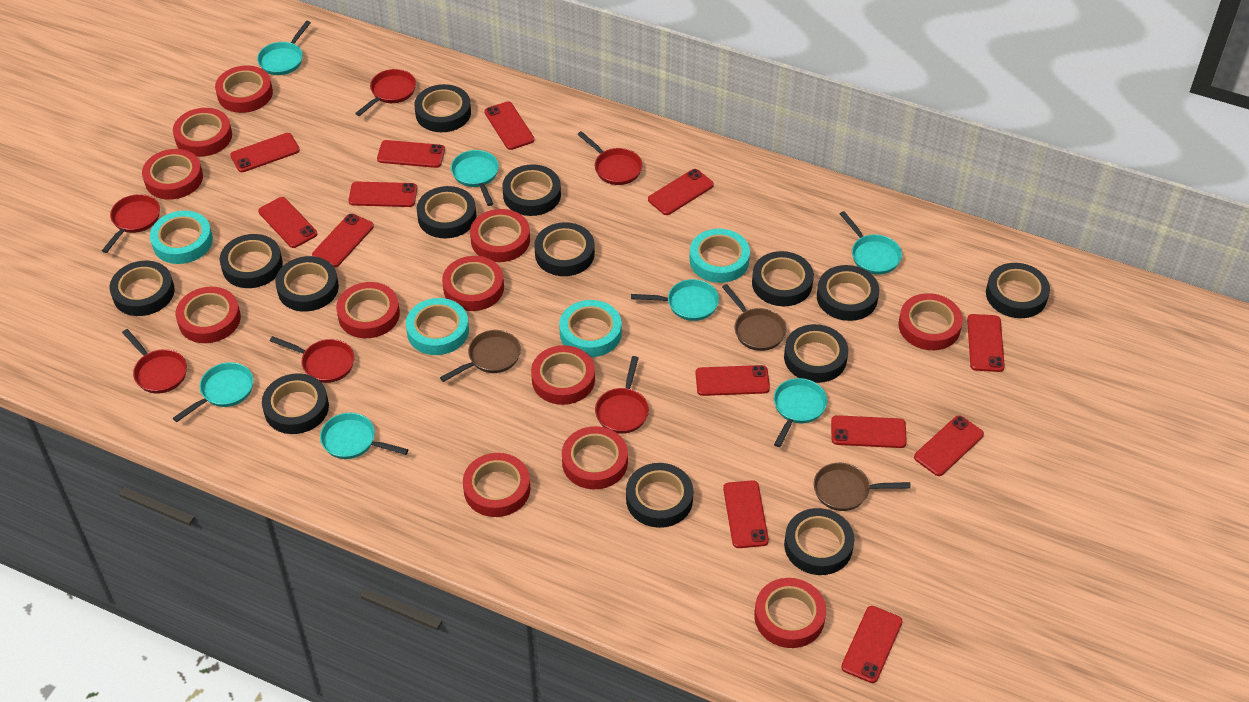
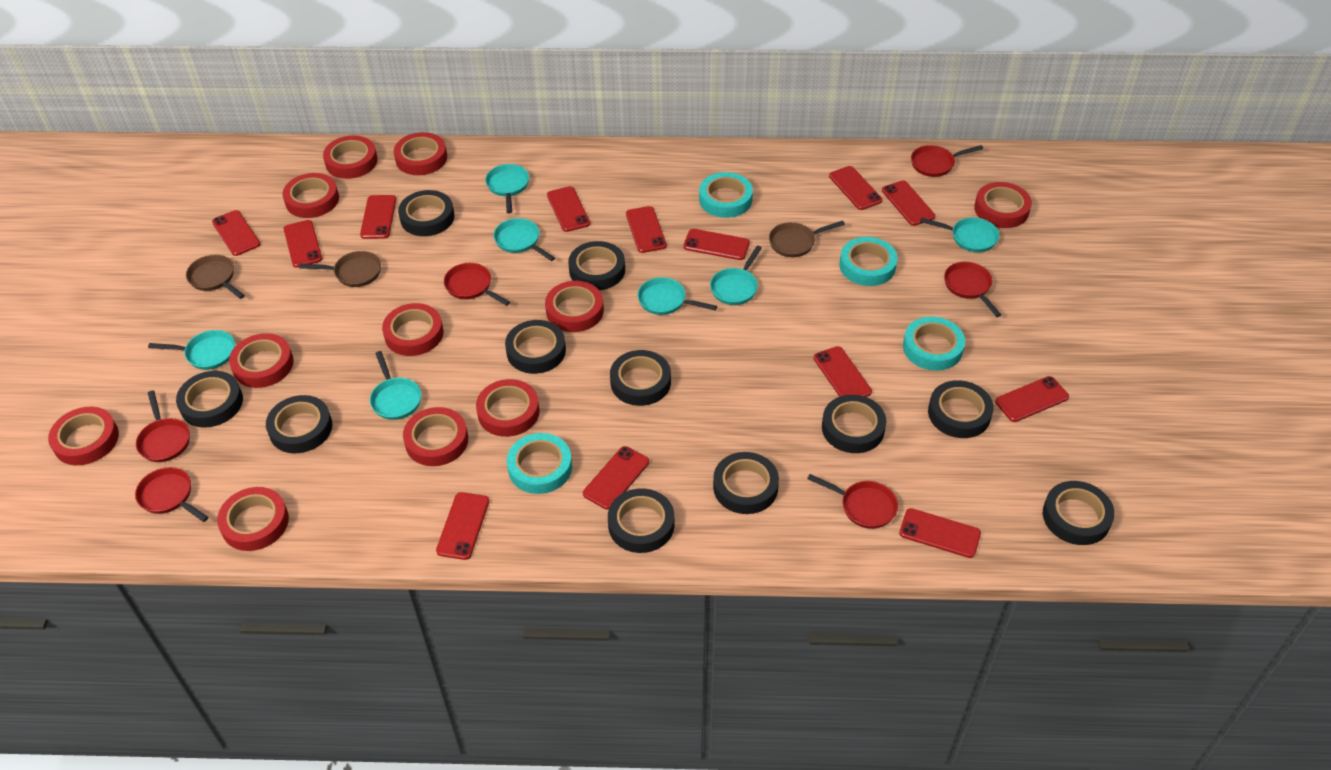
black tape: 14 -> 11
red tape: 12 -> 11

